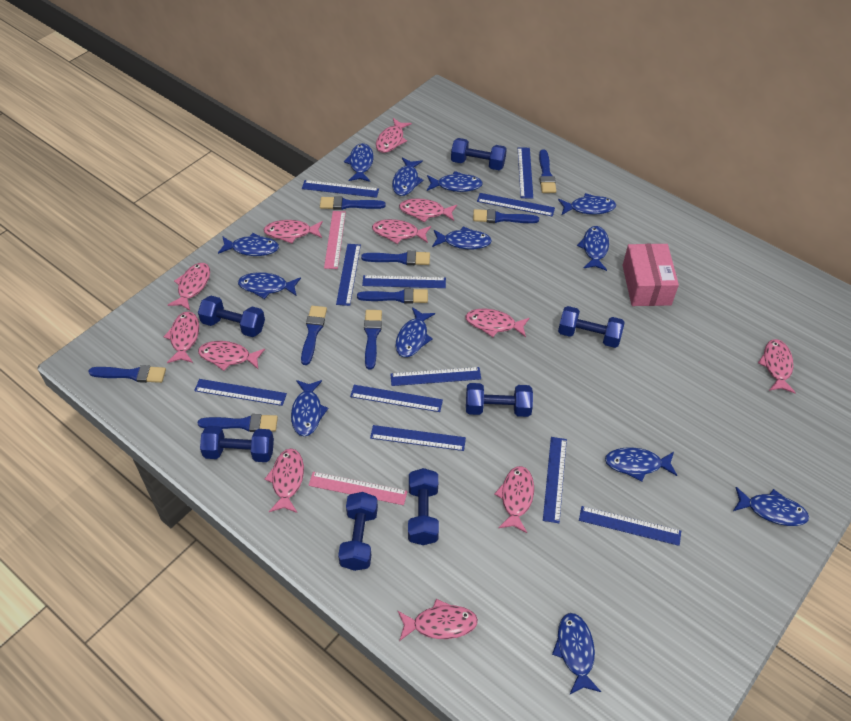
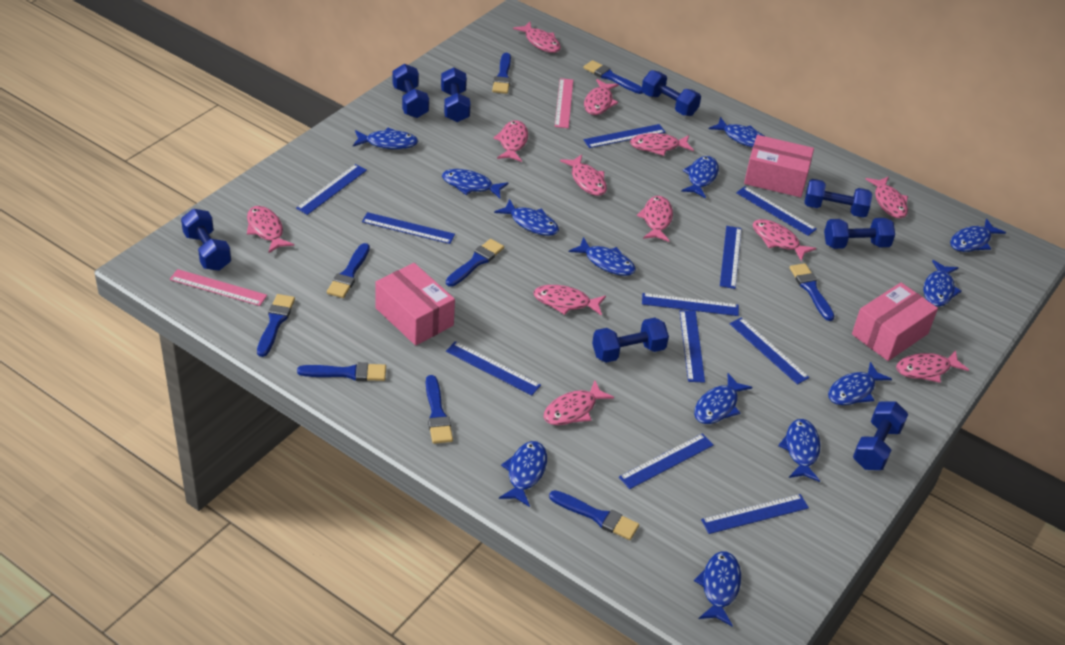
blue dumbbell: 7 -> 8
pink box: 1 -> 3

